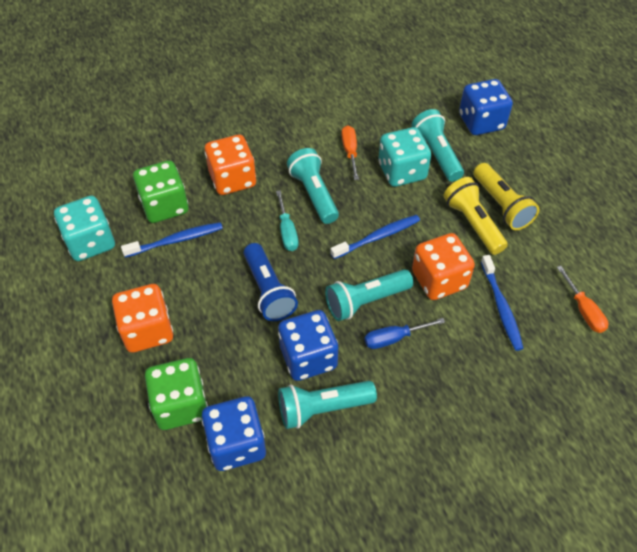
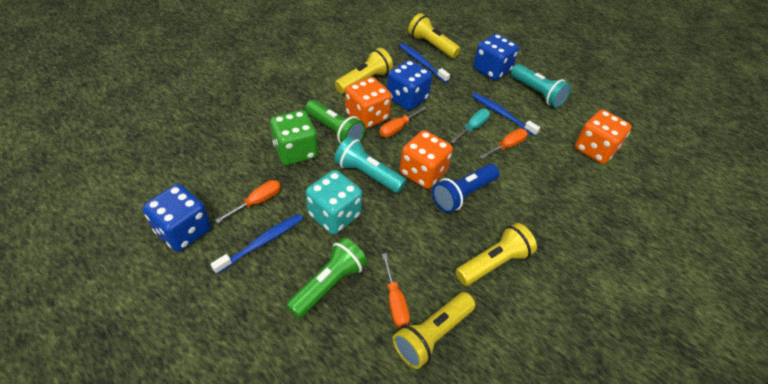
blue screwdriver: 1 -> 0
green dice: 2 -> 1
green flashlight: 0 -> 2
orange screwdriver: 2 -> 4
turquoise dice: 2 -> 1
turquoise flashlight: 4 -> 2
yellow flashlight: 2 -> 4

